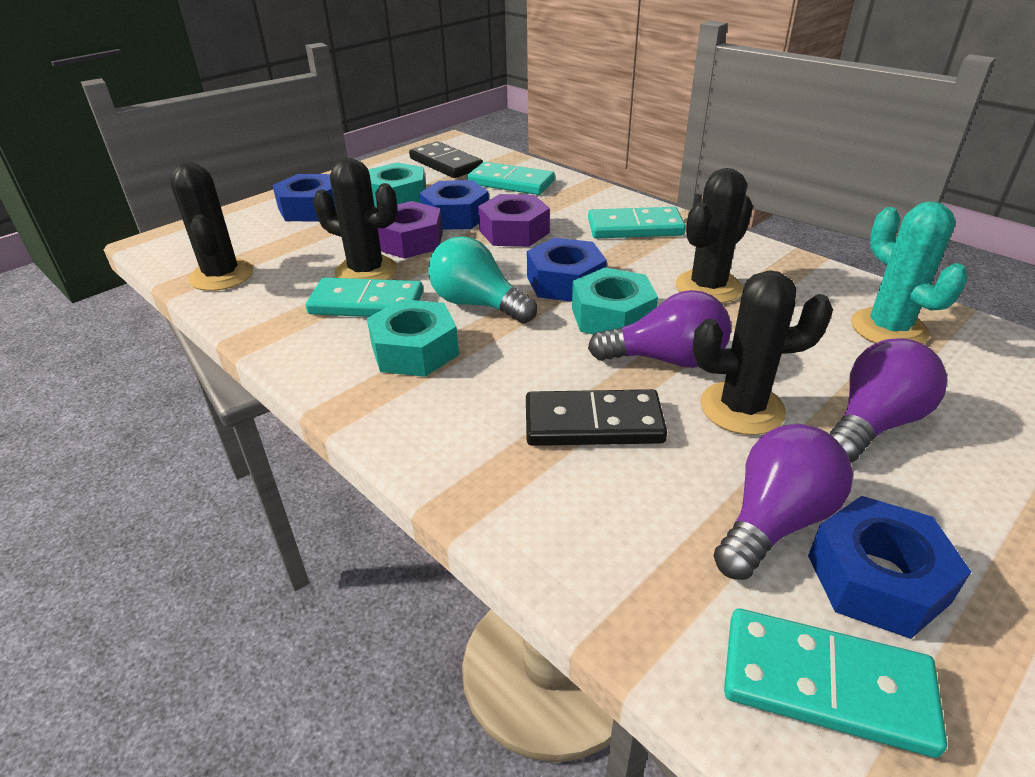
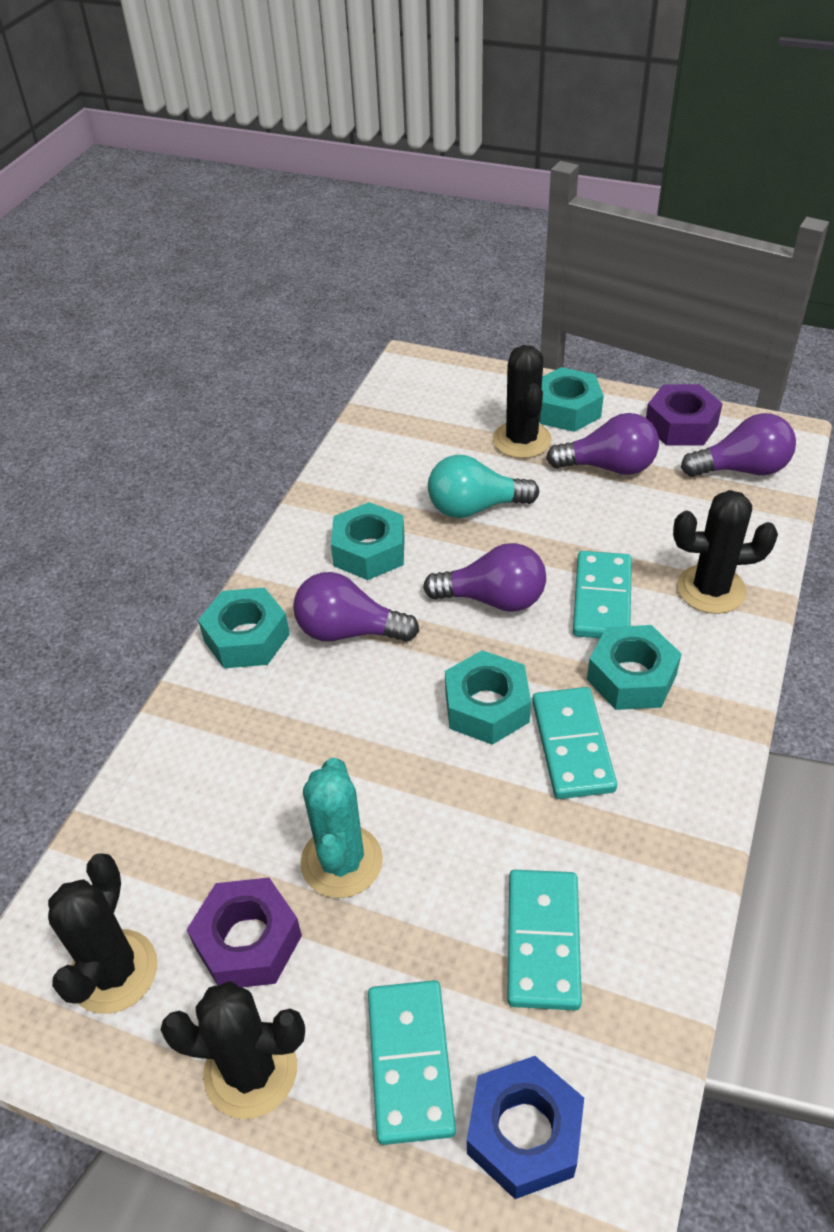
black domino: 2 -> 0
blue nut: 4 -> 1
purple light bulb: 3 -> 4
turquoise nut: 3 -> 5

